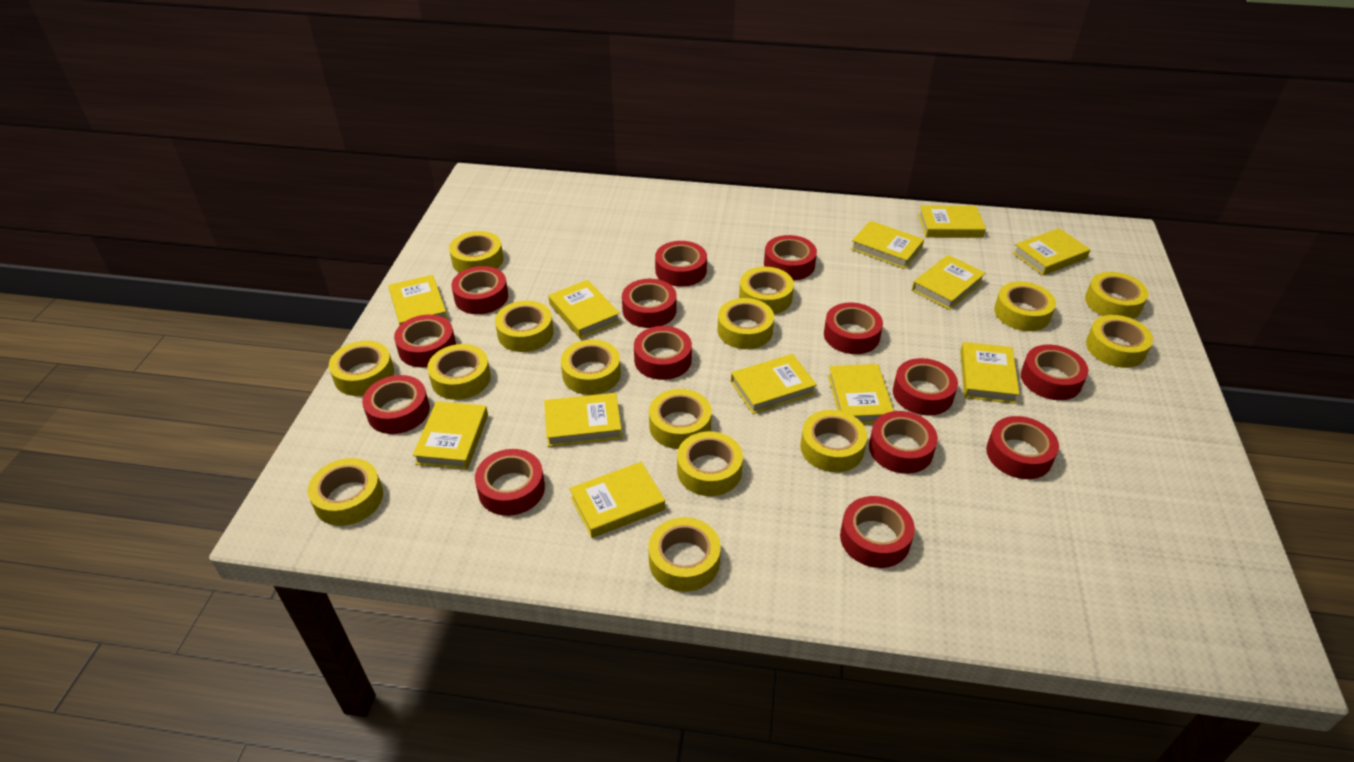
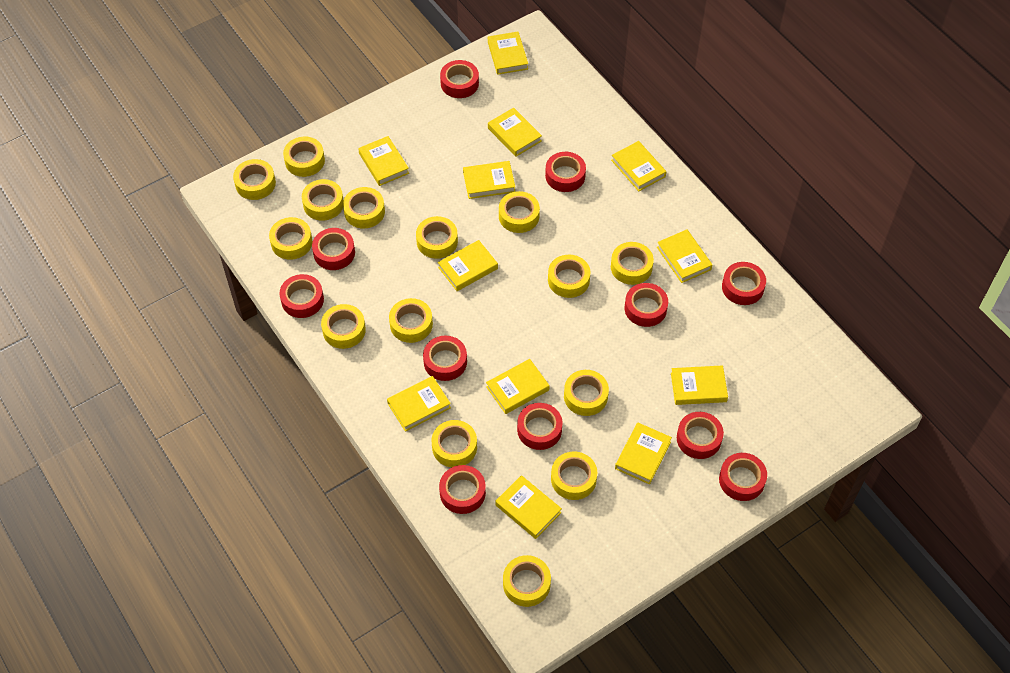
red tape: 14 -> 11

